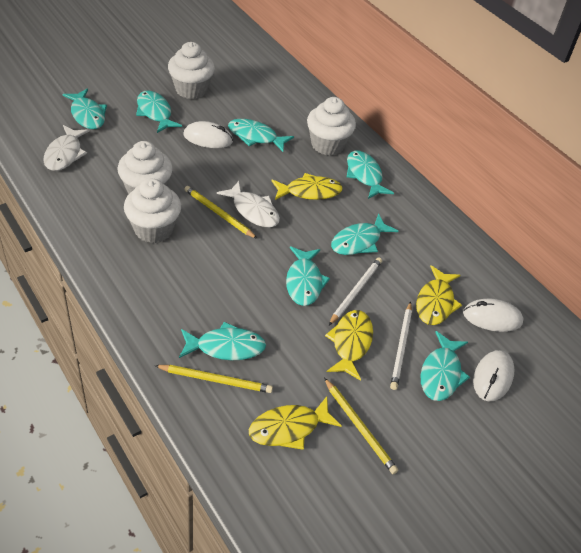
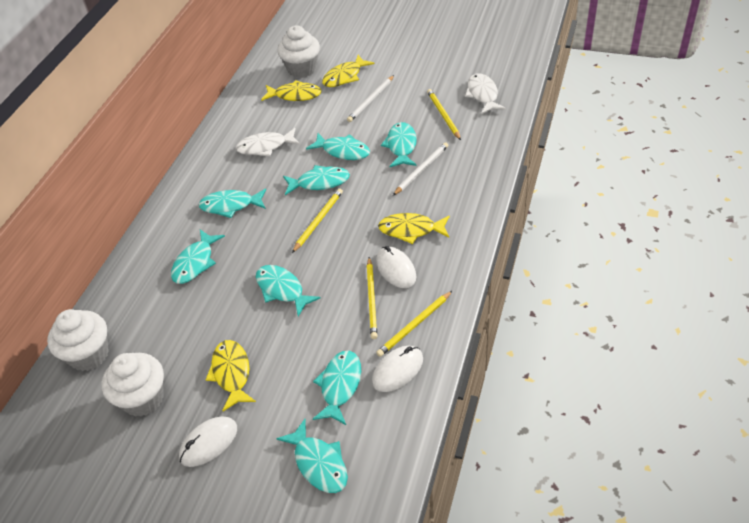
white cupcake: 4 -> 3
yellow pencil: 3 -> 4

